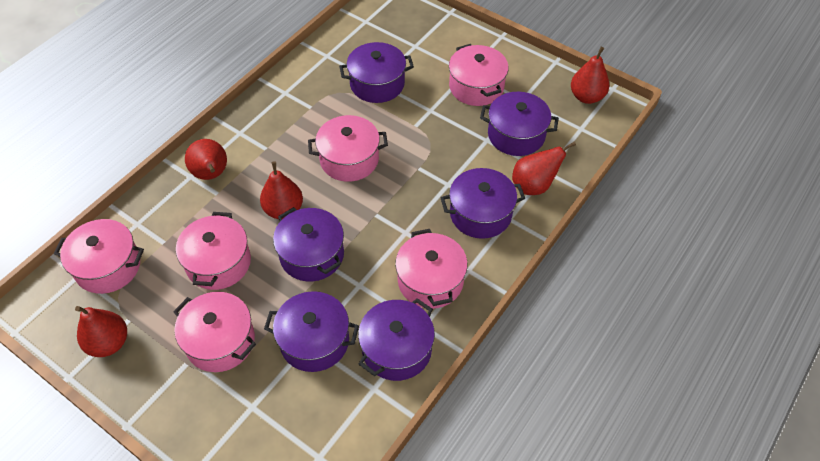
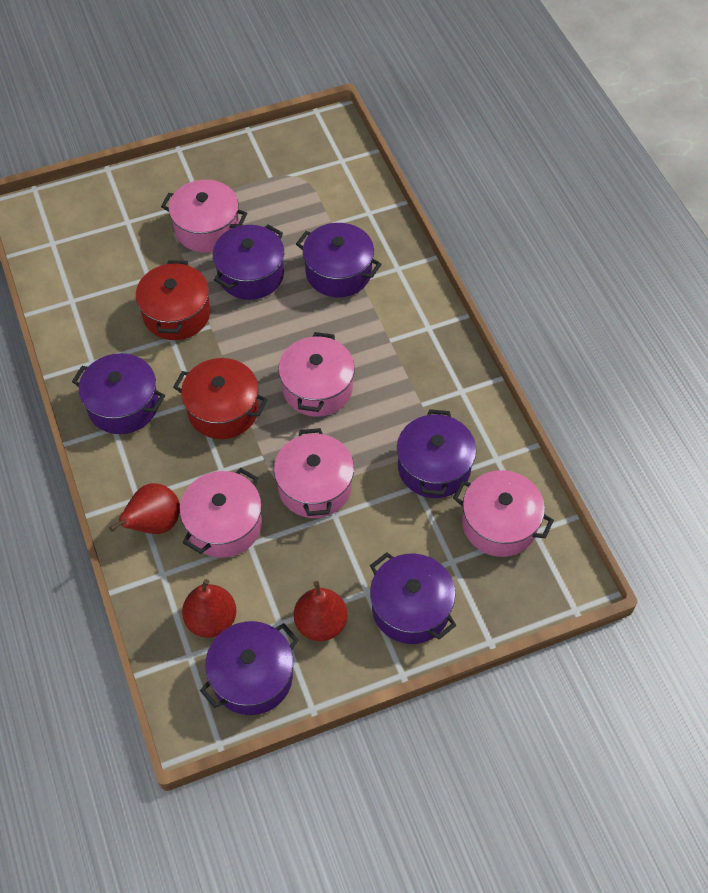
pink pot: 6 -> 5
red pear: 5 -> 3
red pot: 0 -> 2

